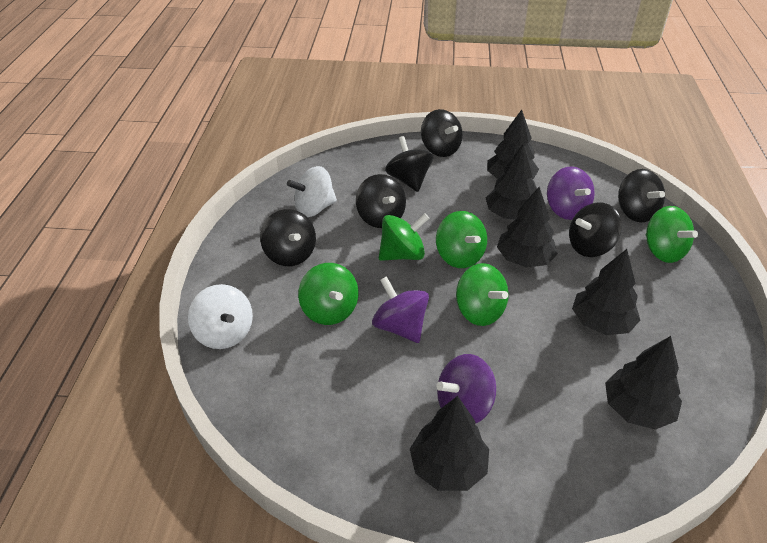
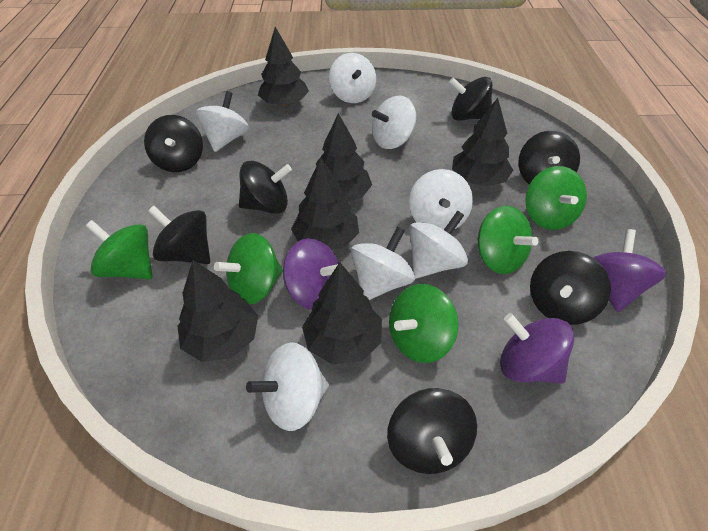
black spinning top: 6 -> 7
white spinning top: 2 -> 7

